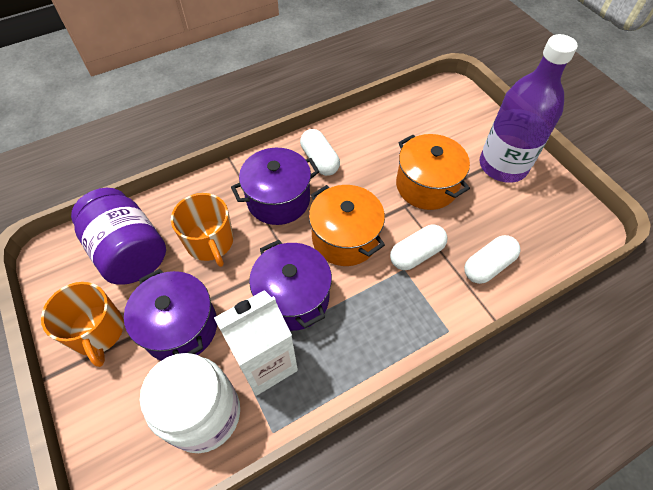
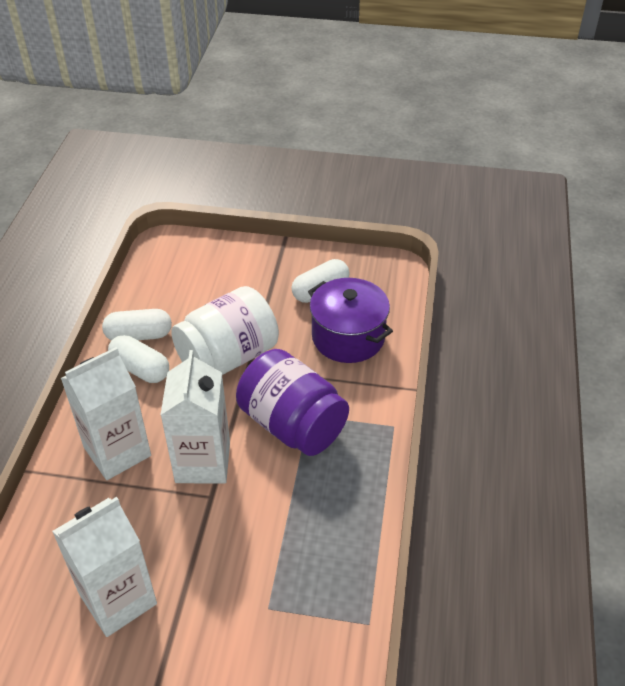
orange mug: 2 -> 0
orange pot: 2 -> 0
purple bottle: 1 -> 0
purple pot: 3 -> 1
white carton: 1 -> 3

